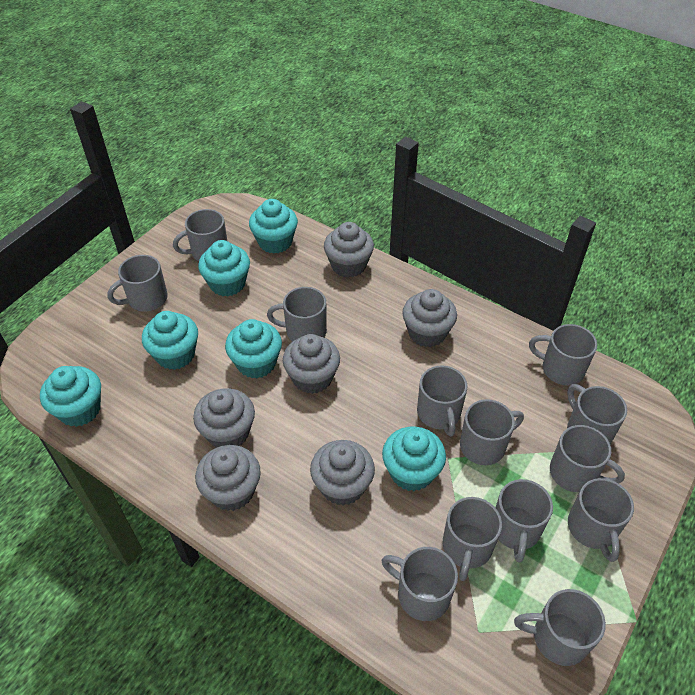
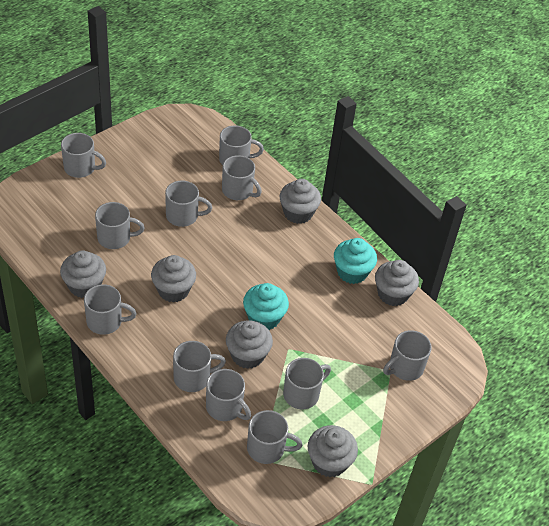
grey mug: 13 -> 11
turquoise cupcake: 6 -> 2

